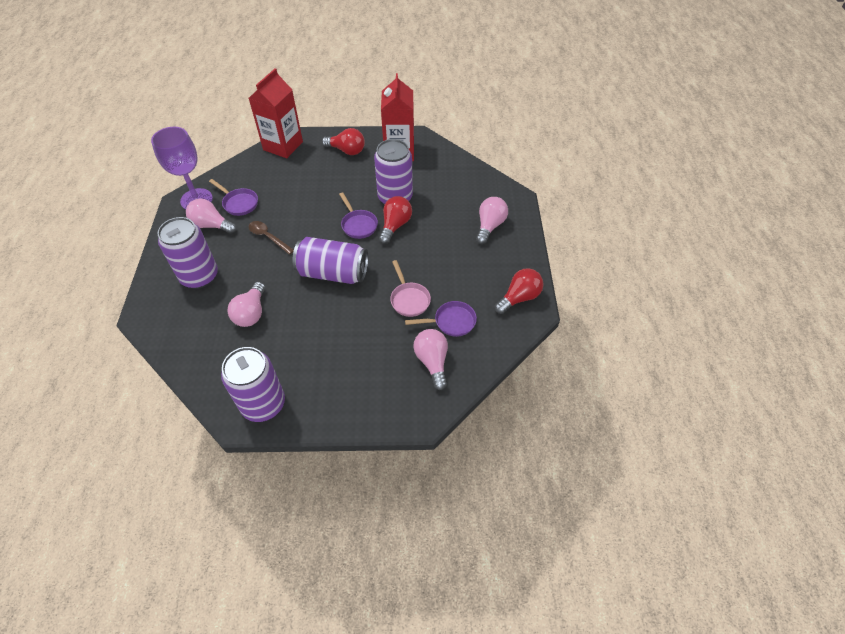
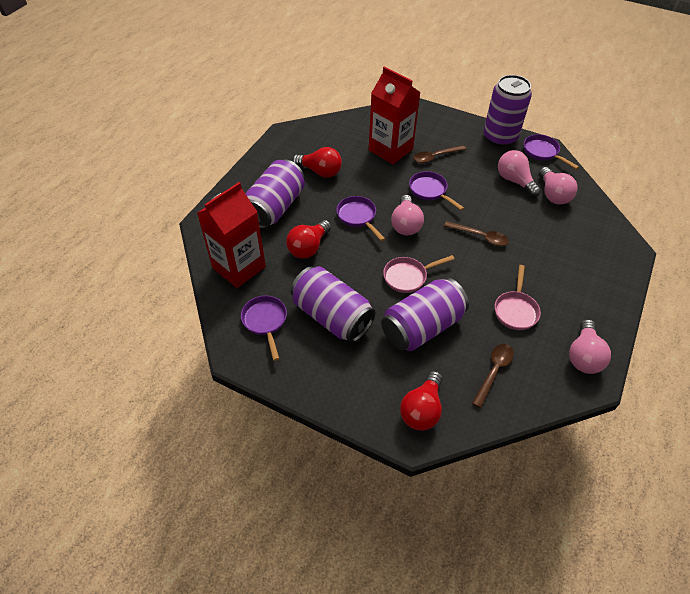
brown spoon: 1 -> 3
pink pan: 1 -> 2
purple goblet: 1 -> 0
purple pan: 3 -> 4

